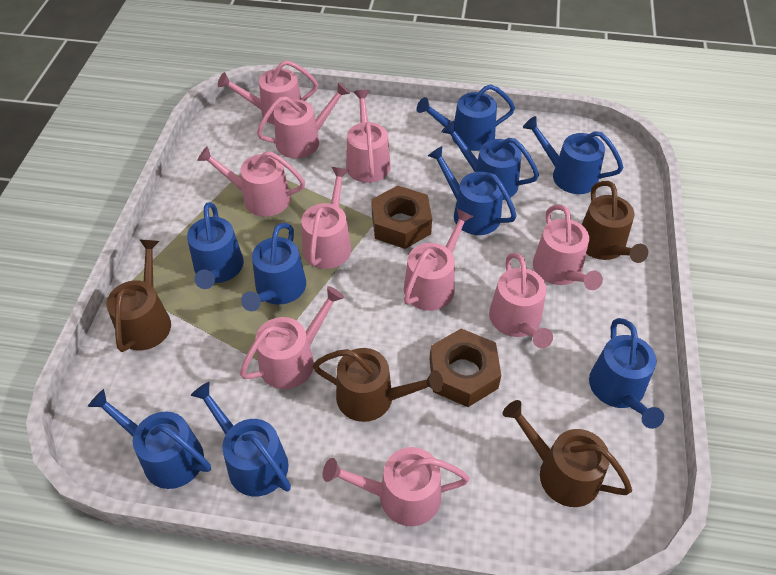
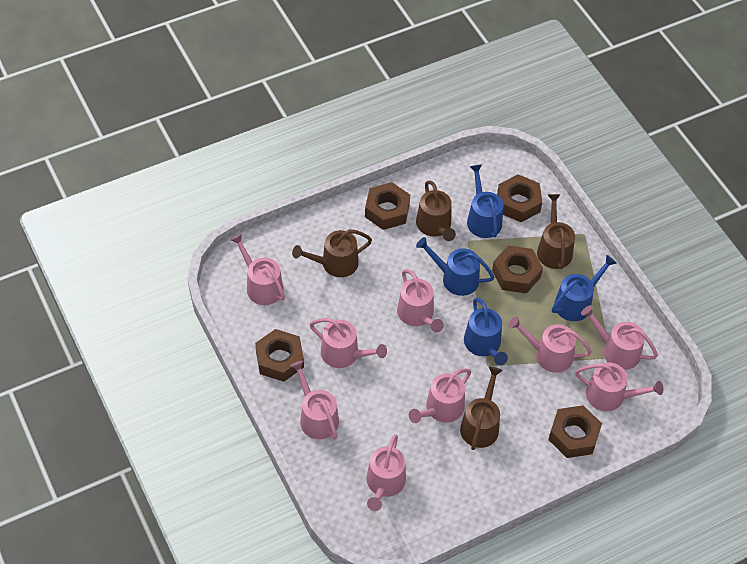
blue watering can: 9 -> 4
brown nut: 2 -> 5
pink watering can: 10 -> 9

